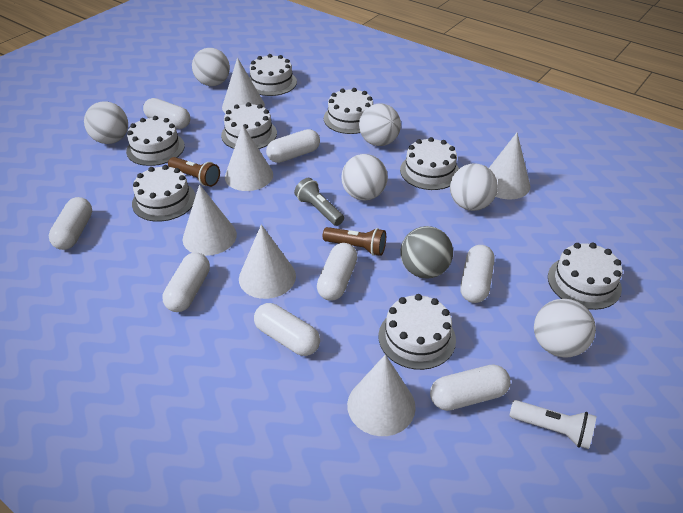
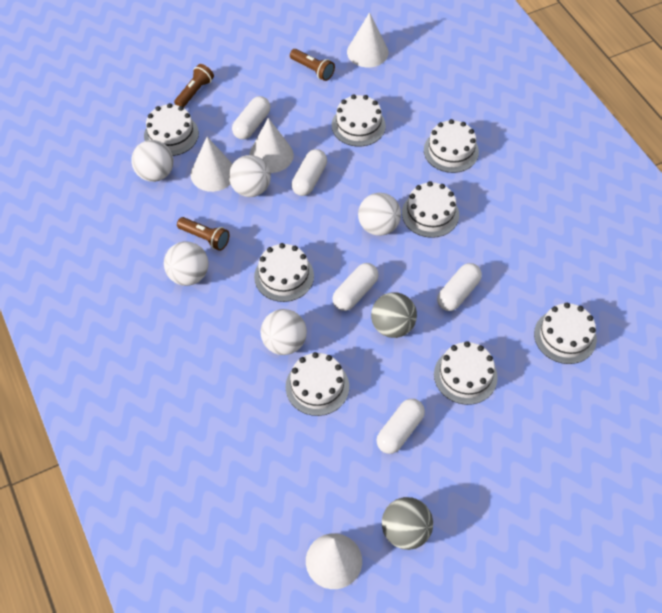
brown flashlight: 2 -> 3
grey ball: 1 -> 2
grey flashlight: 1 -> 0
white ball: 6 -> 5
white capsule: 8 -> 5
white cone: 6 -> 4
white flashlight: 1 -> 0

